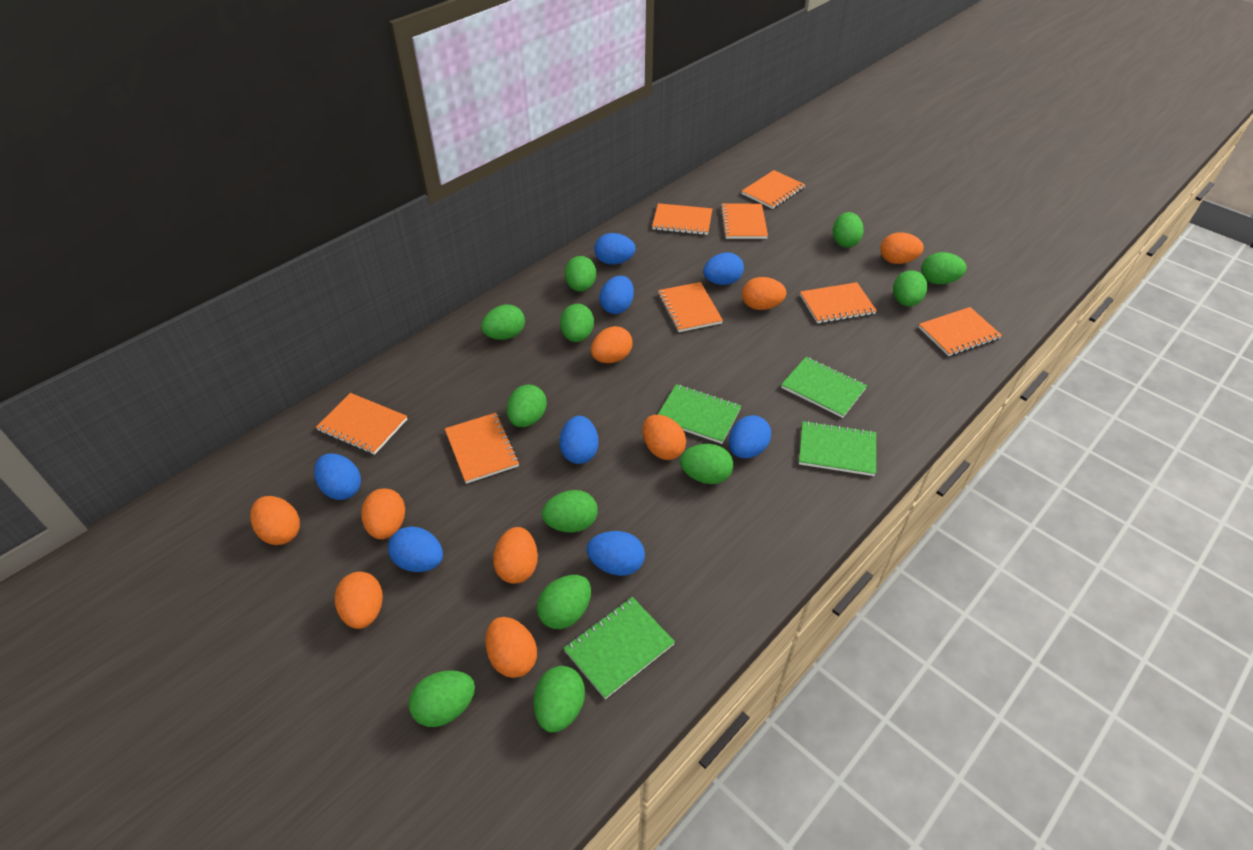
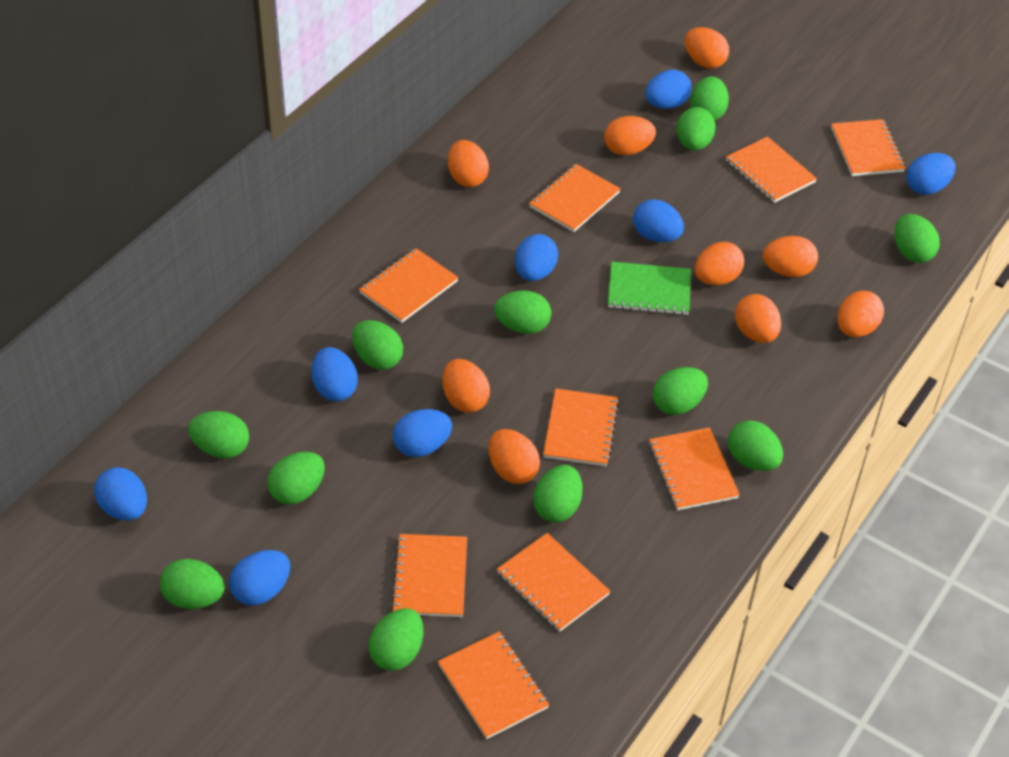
green notebook: 4 -> 1
orange notebook: 8 -> 9

